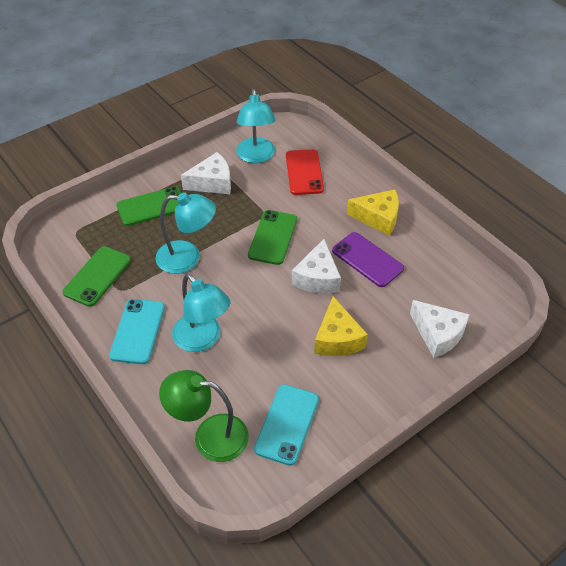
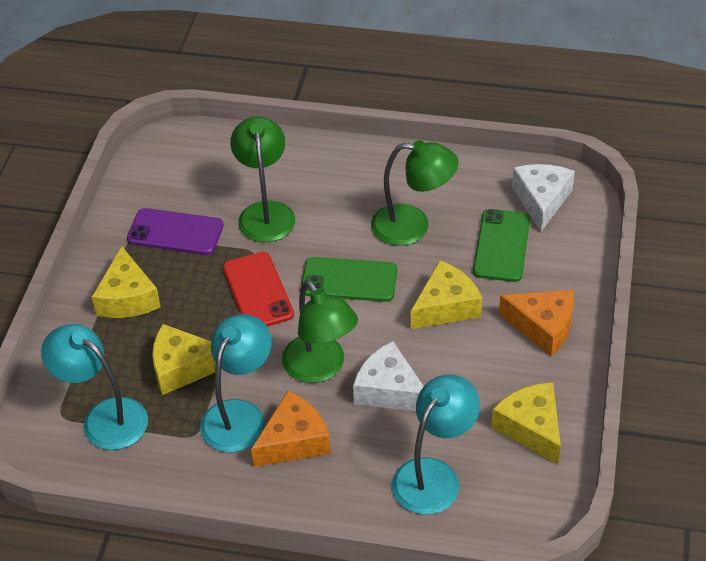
green lamp: 1 -> 3
green phone: 3 -> 2
orange cheese: 0 -> 2
turquoise phone: 2 -> 0
white cheese: 3 -> 2
yellow cheese: 2 -> 4

